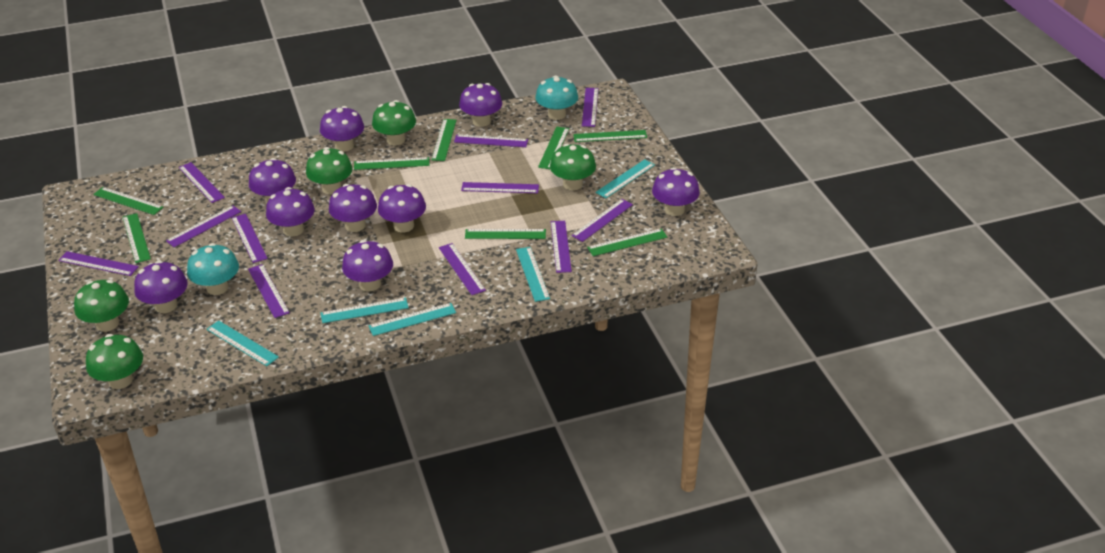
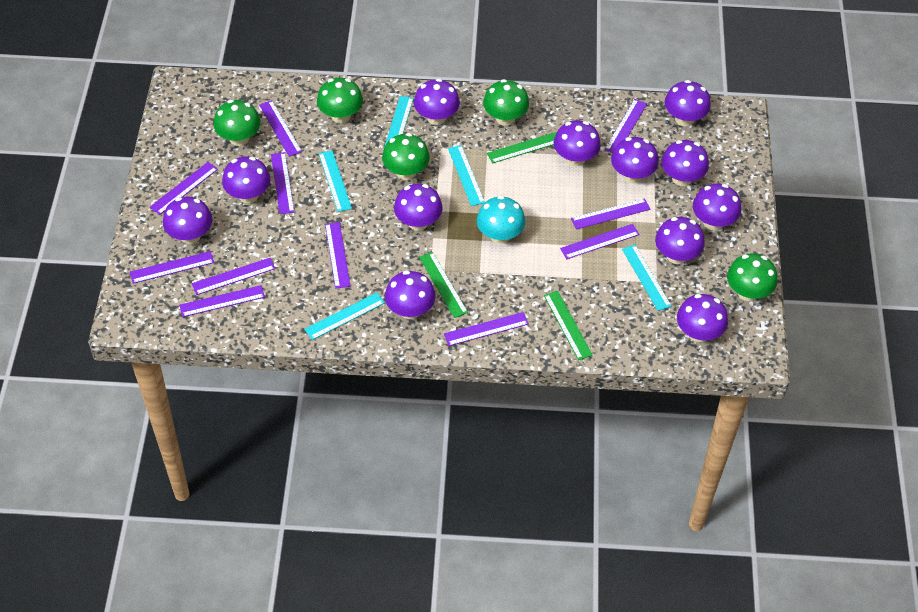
green ruler: 8 -> 3
purple mushroom: 9 -> 12
turquoise mushroom: 2 -> 1

